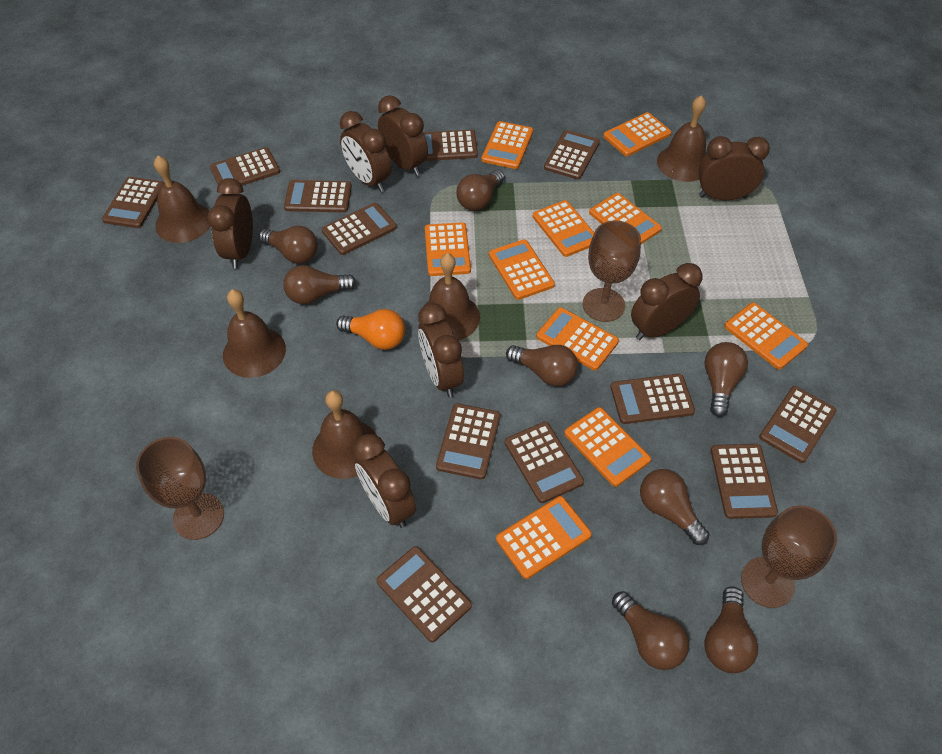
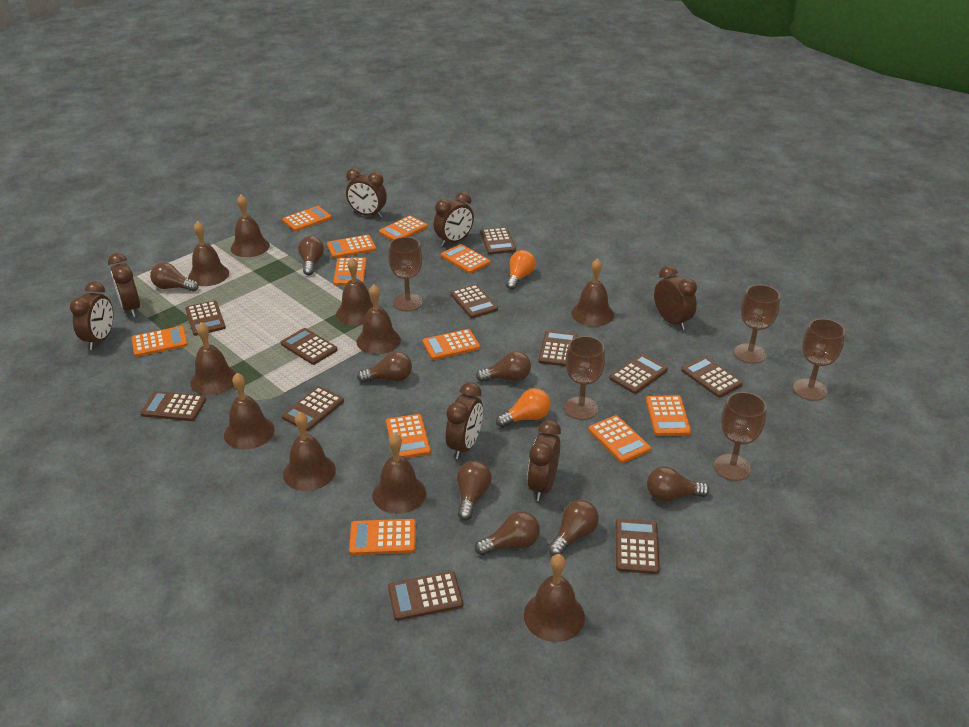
brown bell: 5 -> 10
brown calculator: 12 -> 11
brown goblet: 3 -> 5
orange calculator: 10 -> 11
orange light bulb: 1 -> 2

